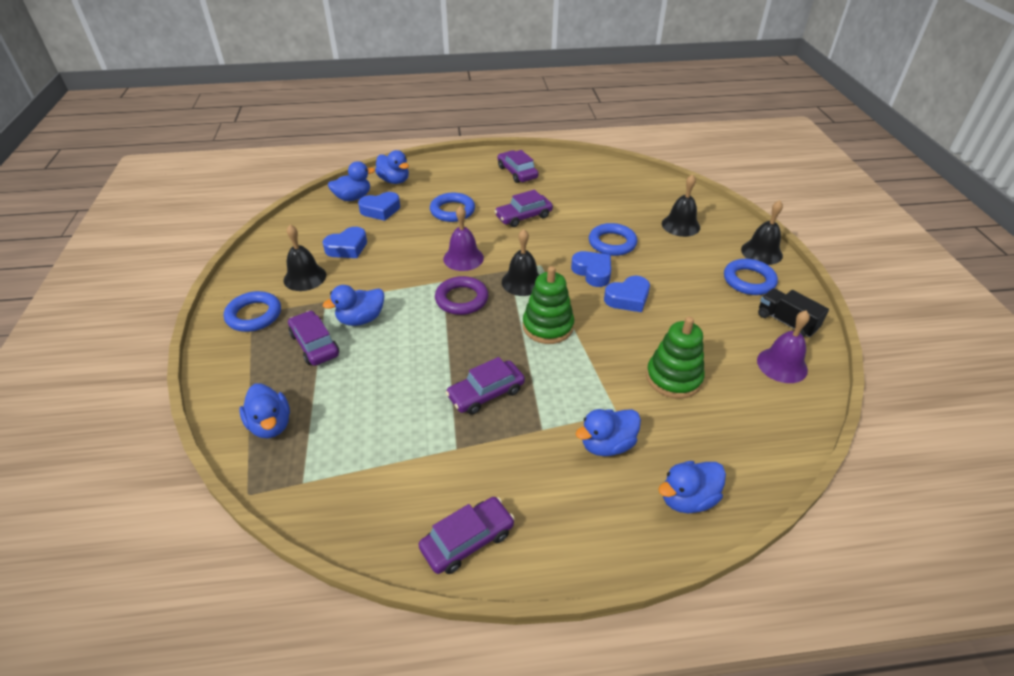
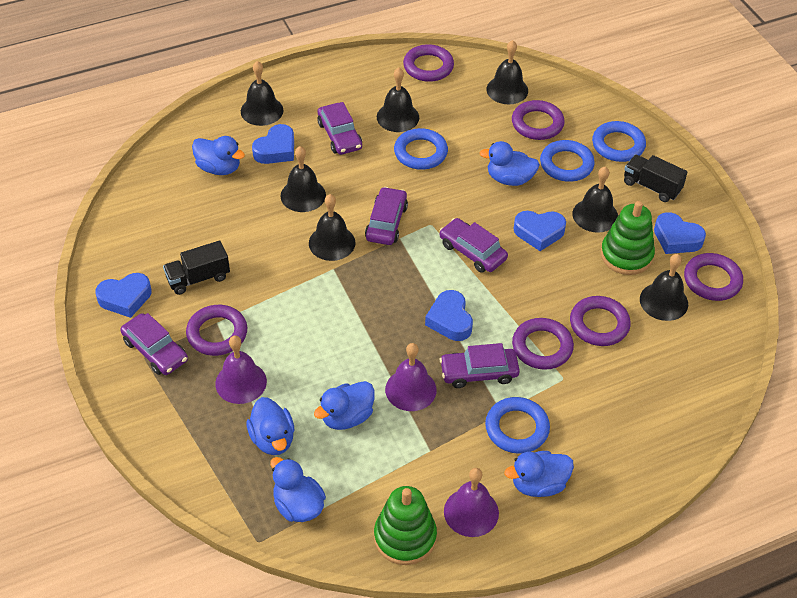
black bell: 4 -> 7
black truck: 1 -> 2
blue heart: 4 -> 5
purple bell: 2 -> 3
purple ring: 1 -> 6

